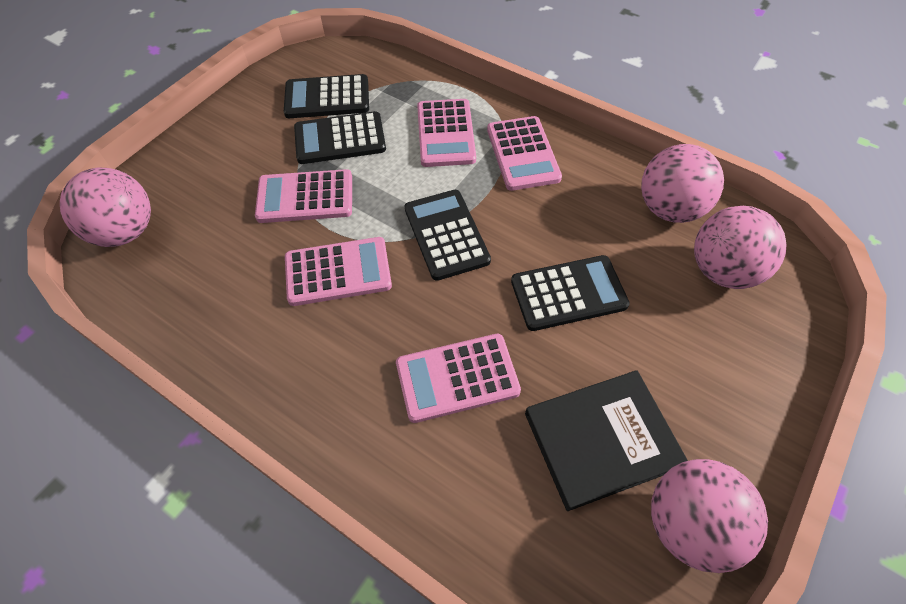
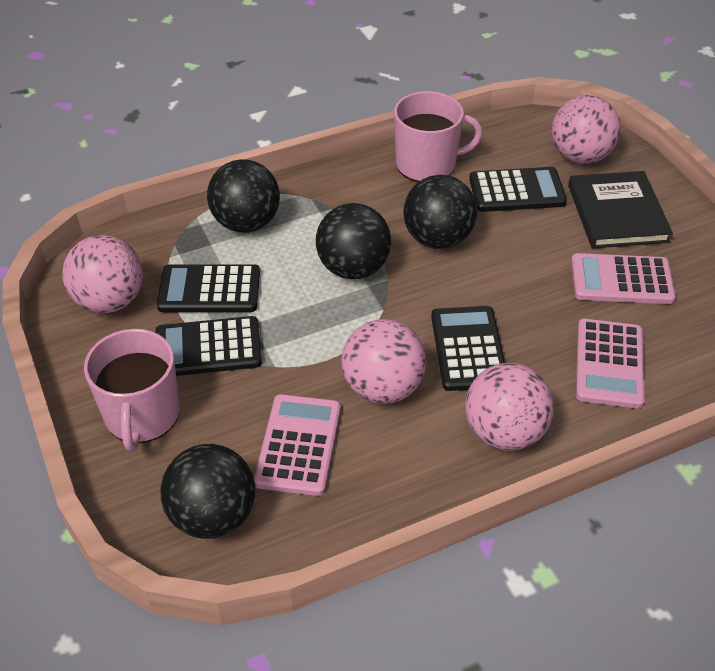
black ball: 0 -> 4
pink calculator: 5 -> 3
pink mug: 0 -> 2

